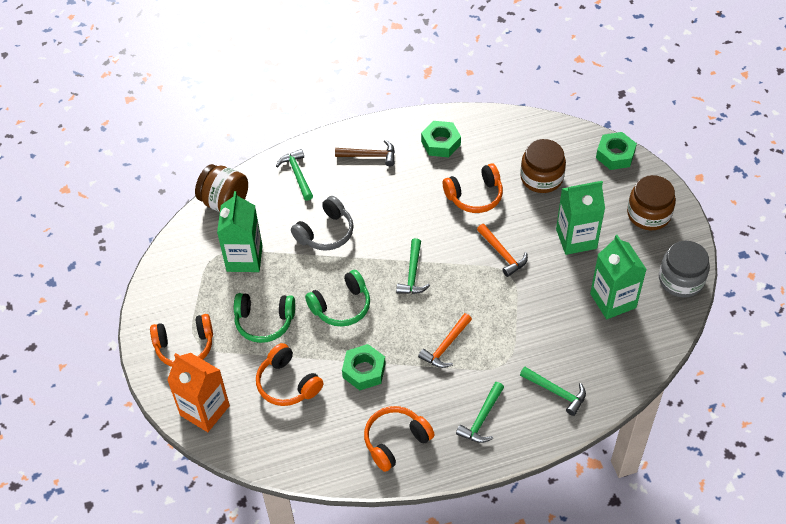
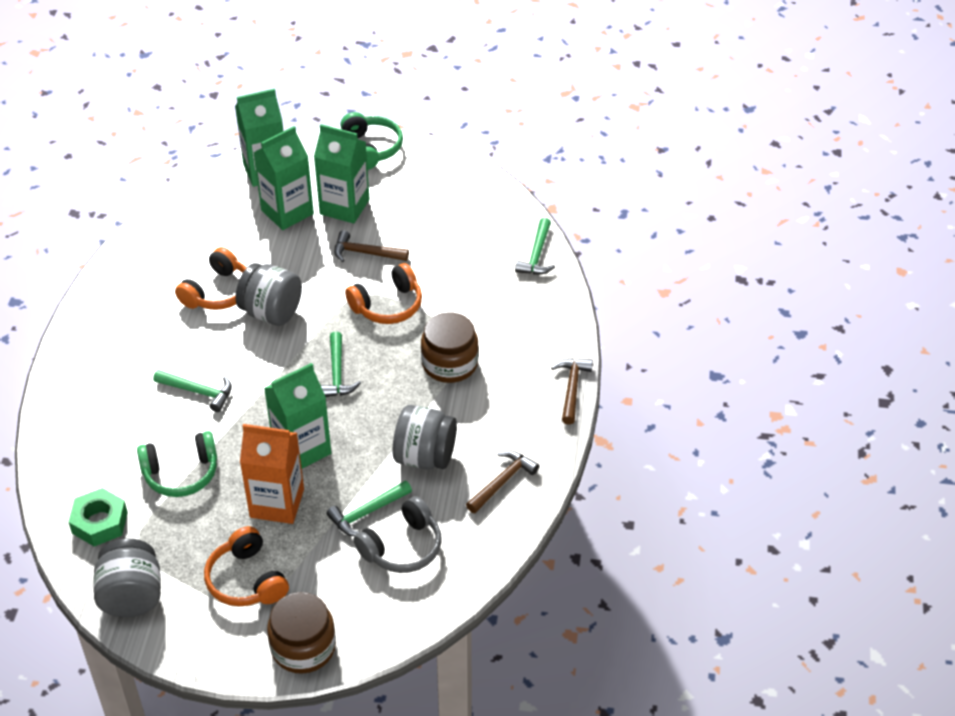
brown hammer: 1 -> 3
brown jar: 3 -> 2
green carton: 3 -> 4
green nut: 3 -> 1
grey jar: 1 -> 3
orange hammer: 2 -> 0
orange headphones: 4 -> 3

